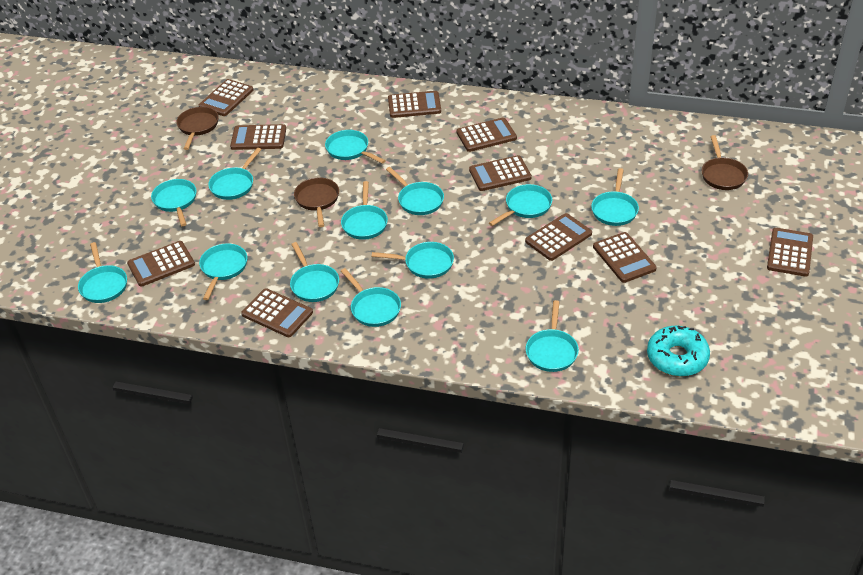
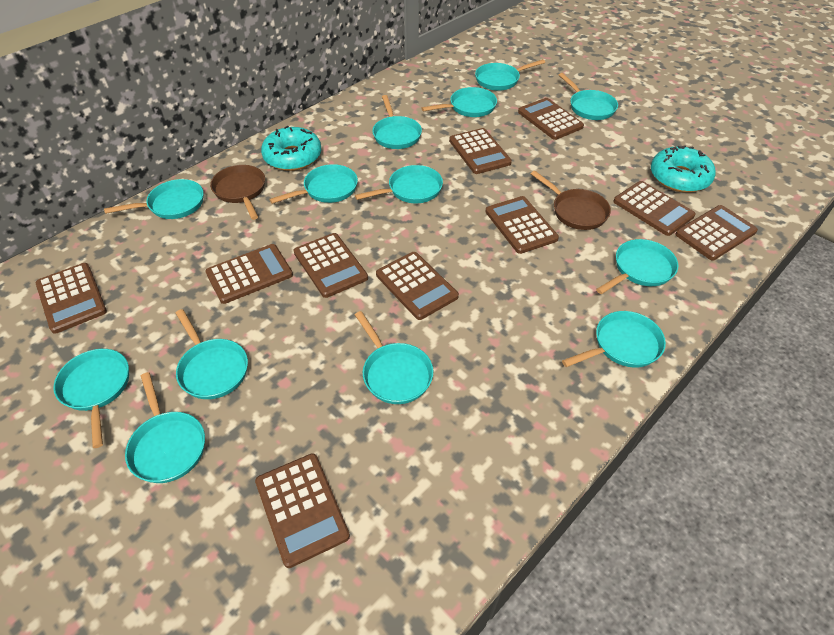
brown pan: 3 -> 2
turquoise donut: 1 -> 2

